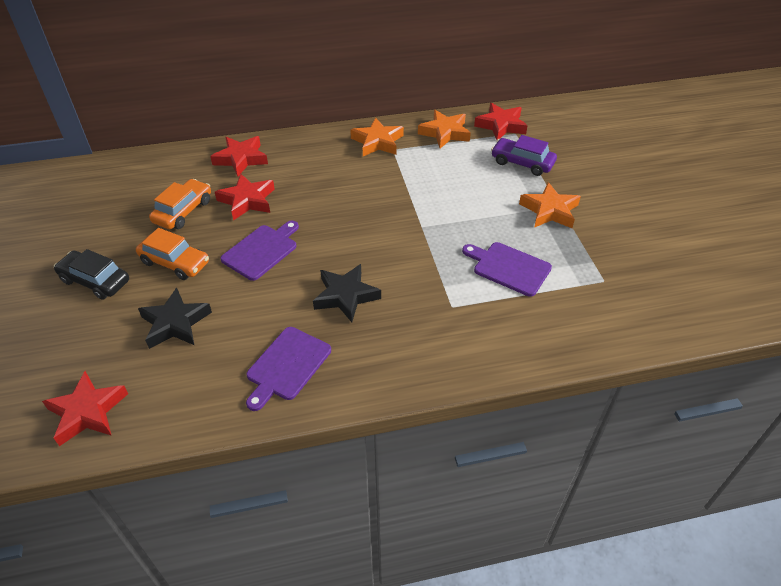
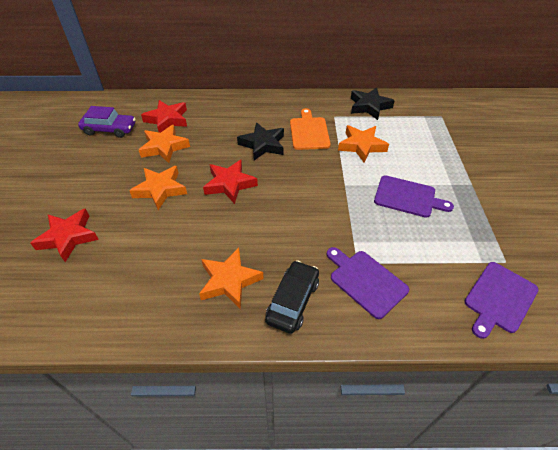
orange car: 2 -> 0
orange cutting board: 0 -> 1
orange star: 3 -> 4
red star: 4 -> 3

